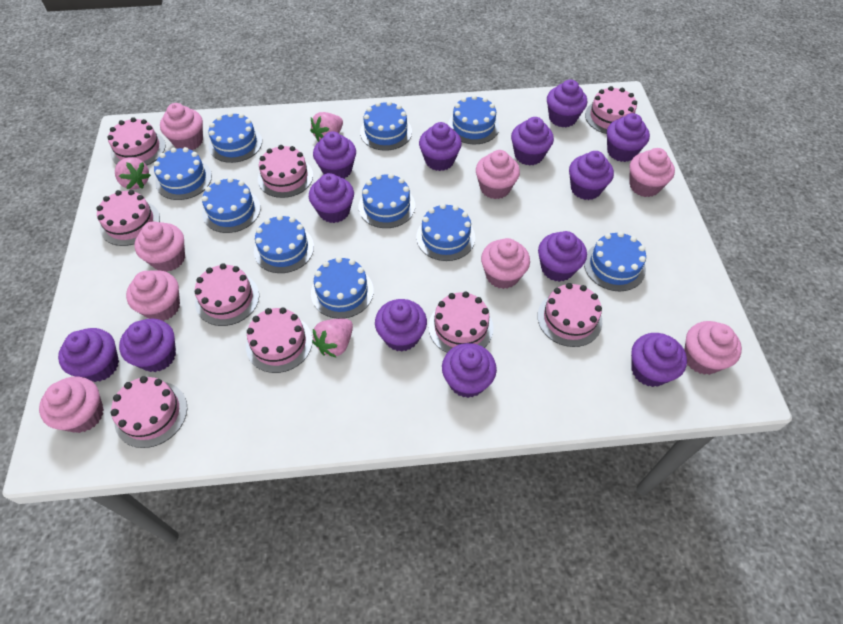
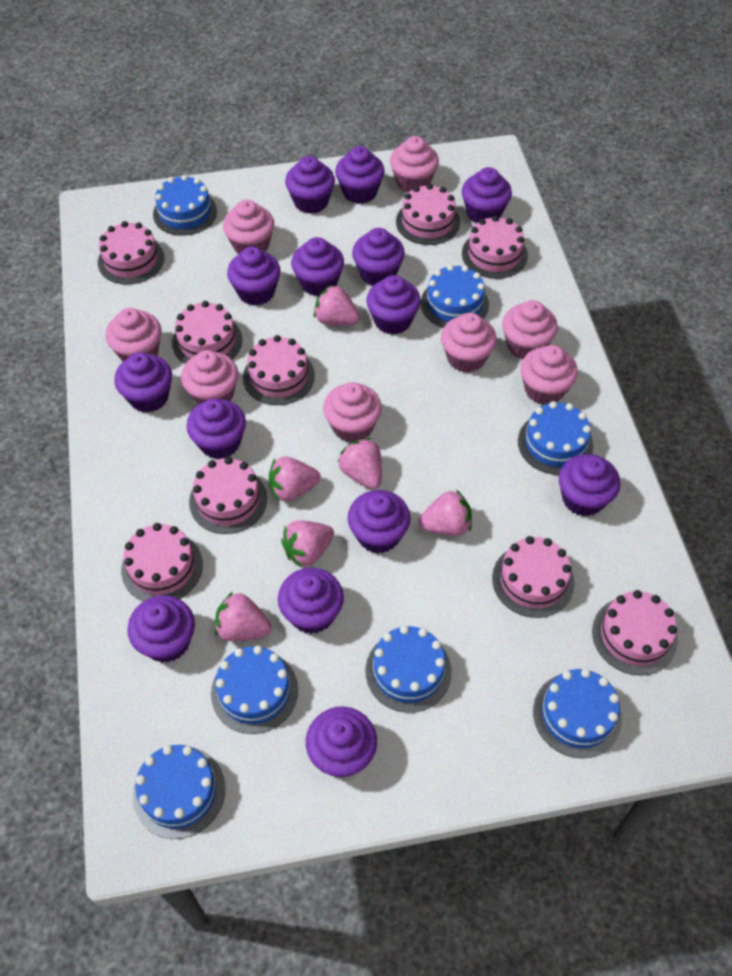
blue cake: 10 -> 7
pink strawberry: 3 -> 6
purple cupcake: 13 -> 14

